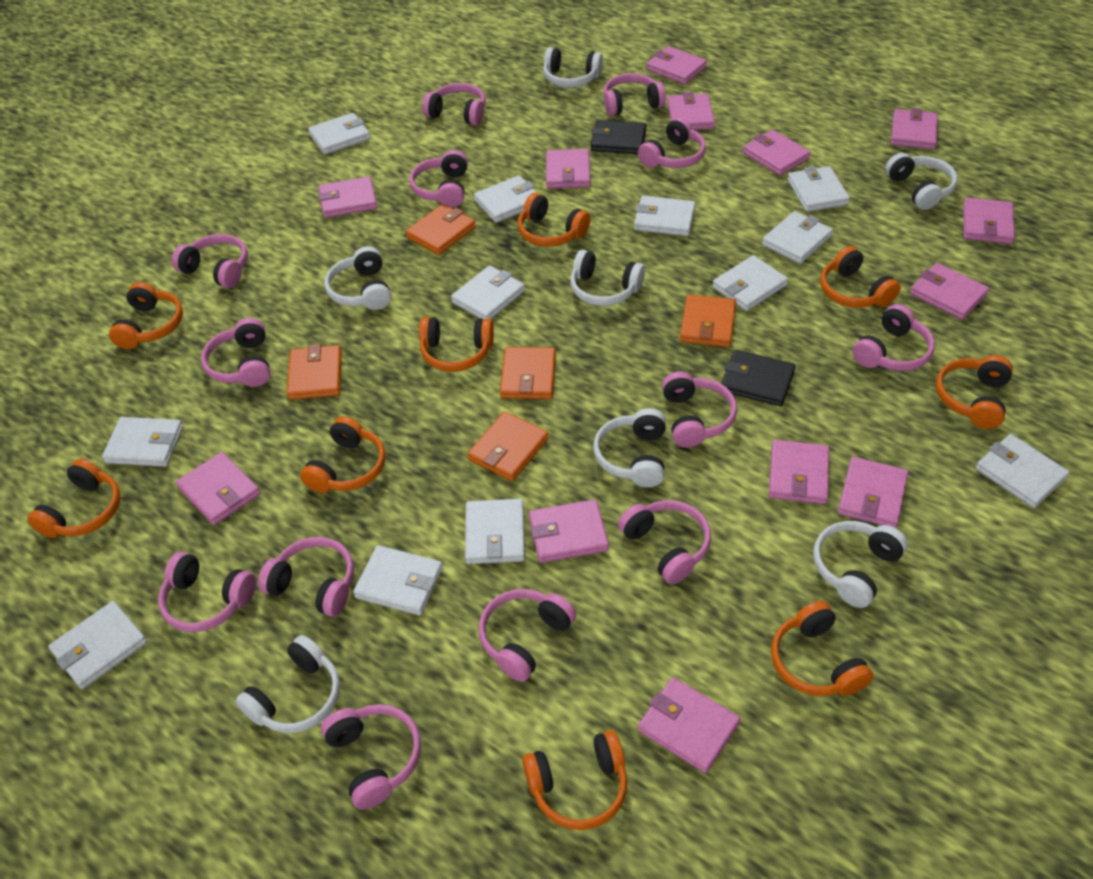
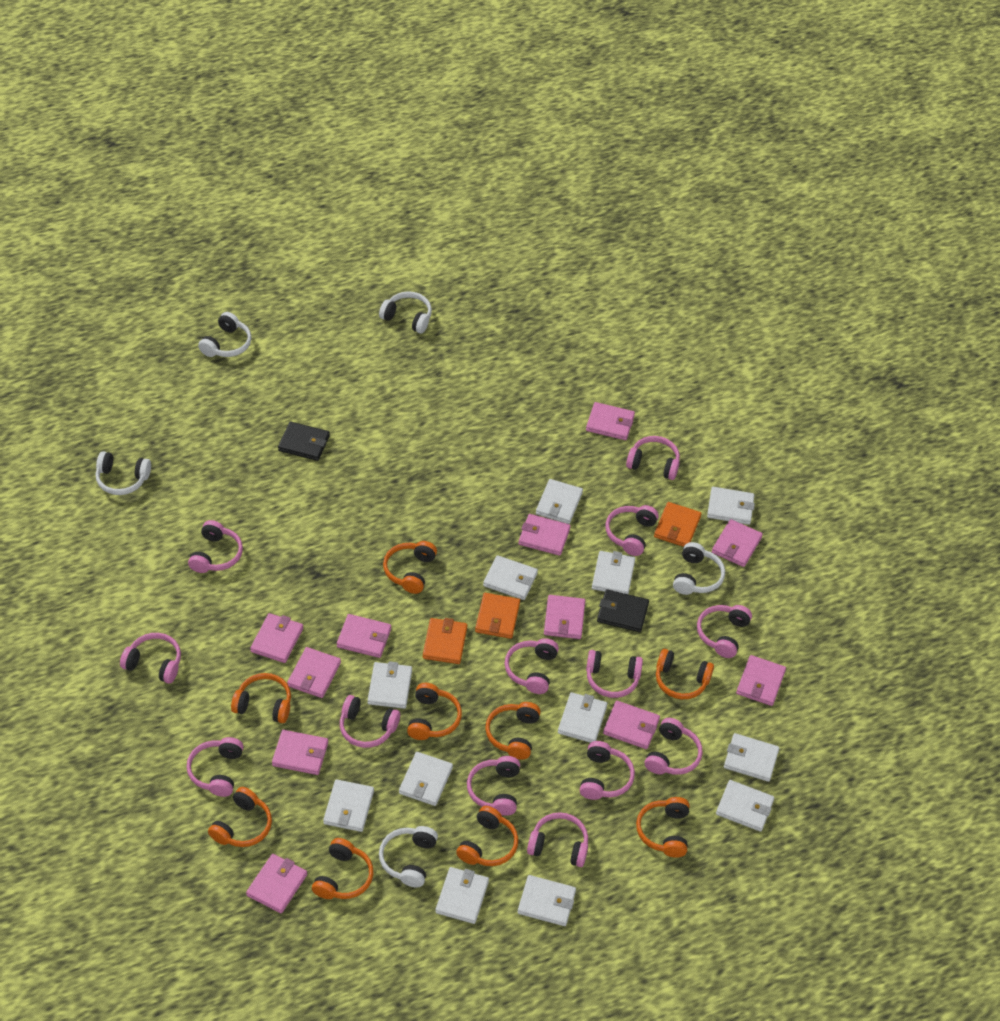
orange wallet: 5 -> 3
pink wallet: 13 -> 11
white headphones: 7 -> 5

